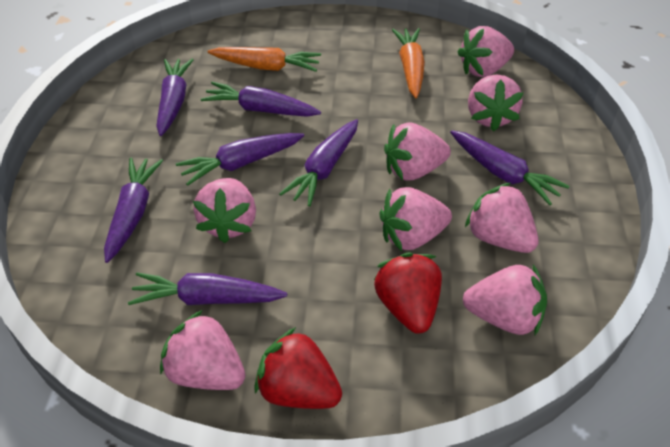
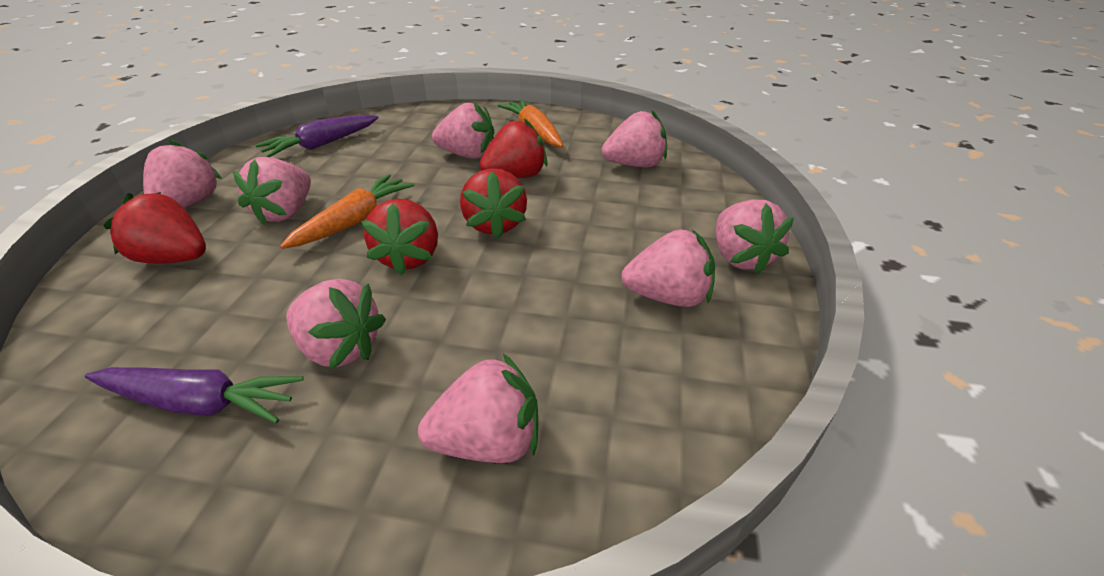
purple carrot: 7 -> 2
red strawberry: 2 -> 4

